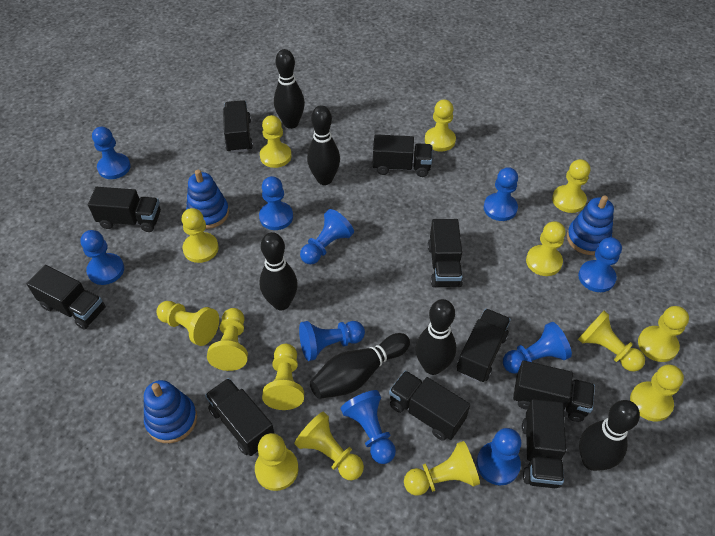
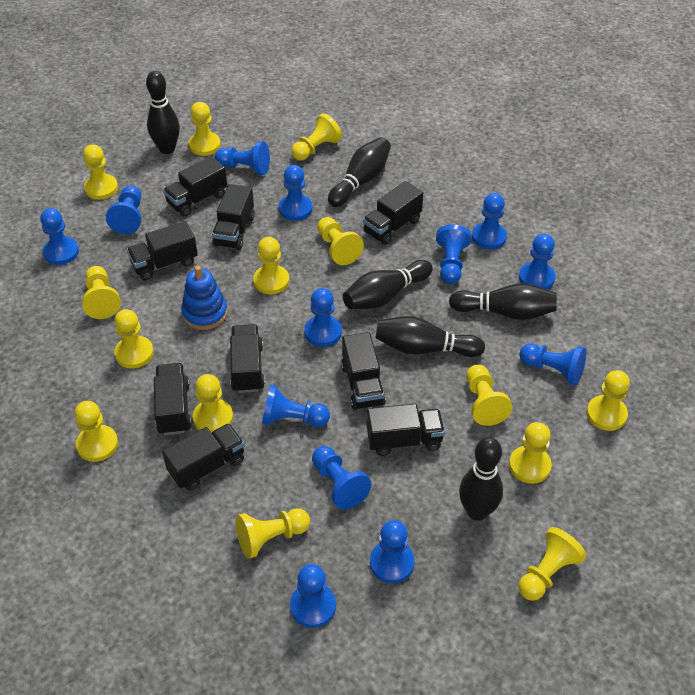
black truck: 10 -> 9
blue pawn: 10 -> 13
blue stacking toy: 3 -> 1

